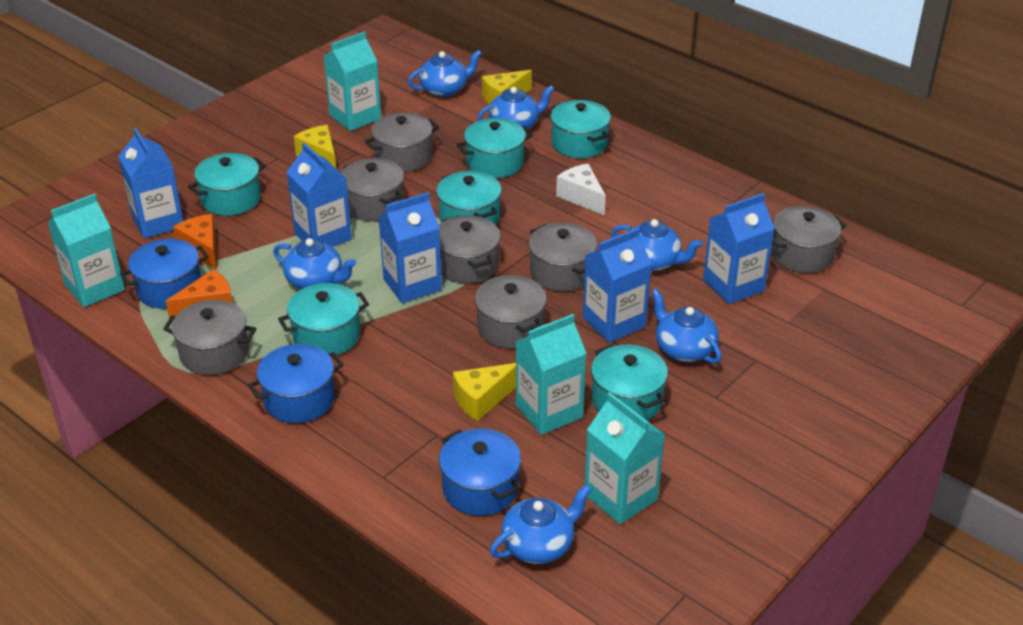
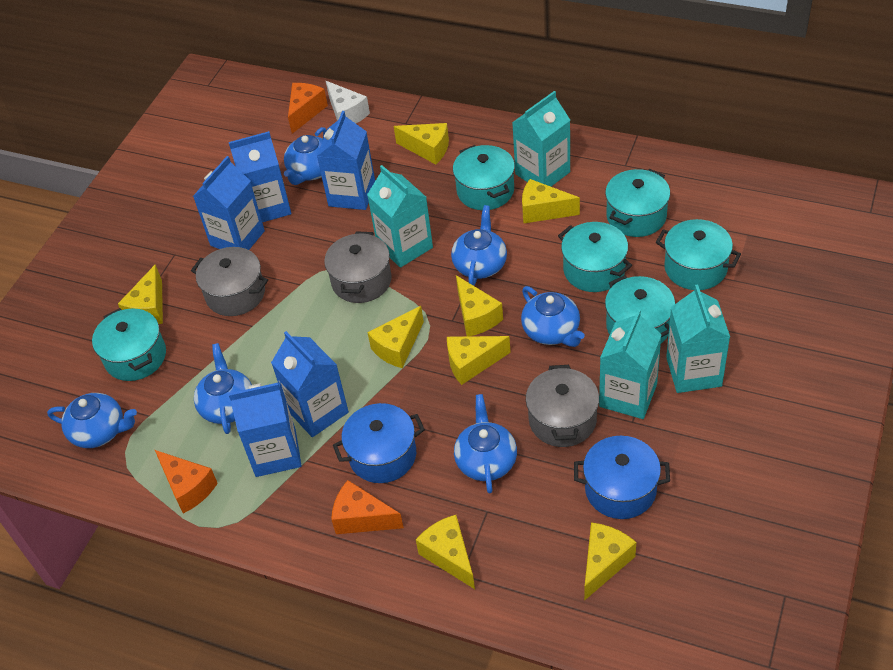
blue pot: 3 -> 2
grey pot: 7 -> 3
orange cheese: 2 -> 3
yellow cheese: 3 -> 8

